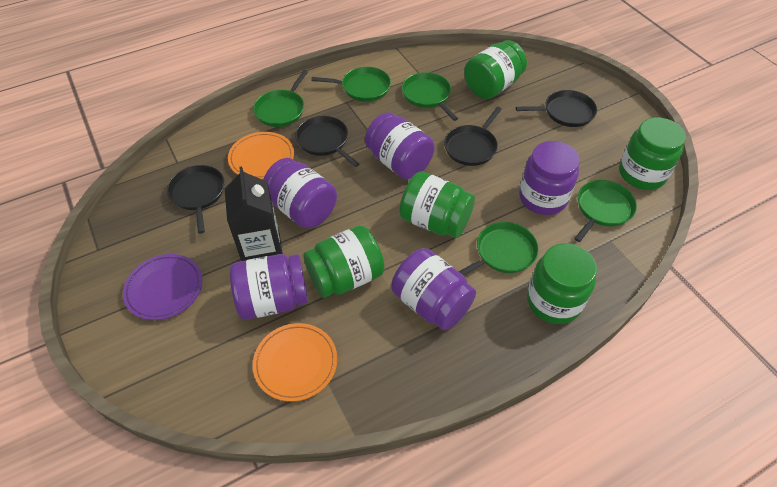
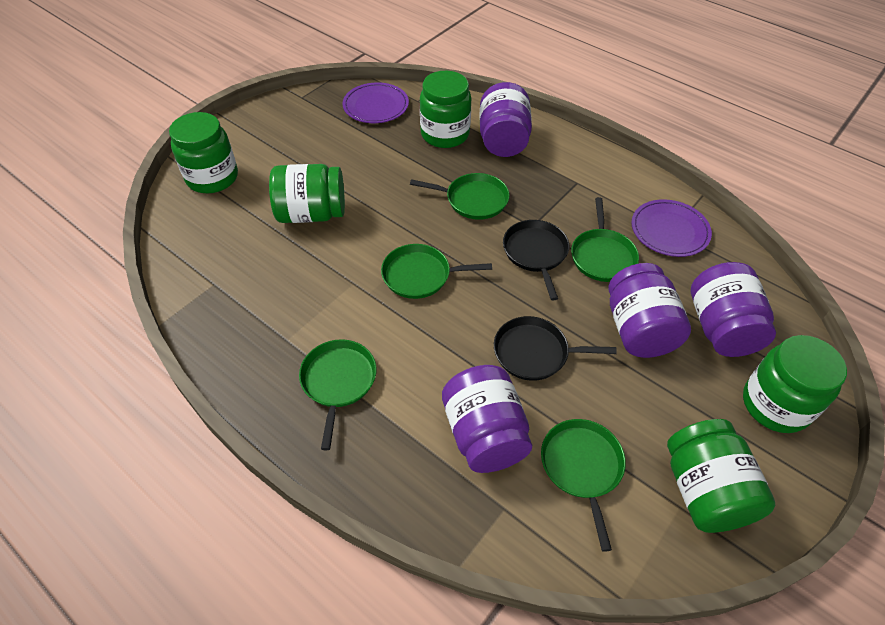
black carton: 1 -> 0
black pan: 4 -> 2
orange plate: 2 -> 0
purple jar: 5 -> 4
purple plate: 1 -> 2

